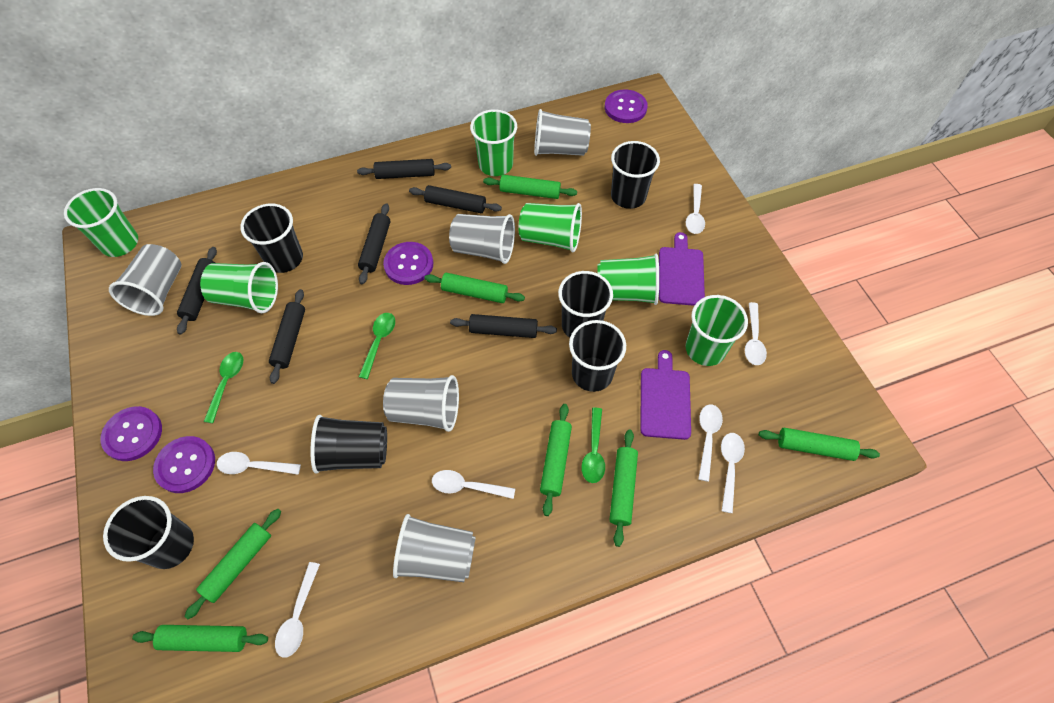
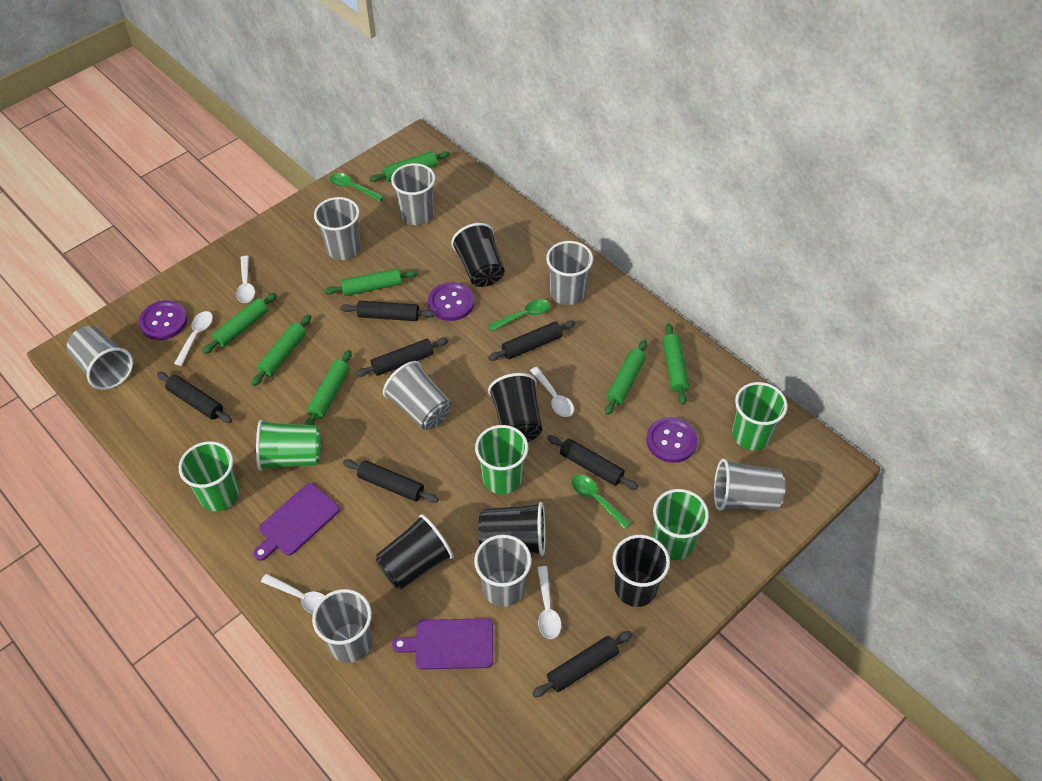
black cup: 6 -> 5
black rolling pin: 6 -> 7
green cup: 6 -> 5
grey cup: 5 -> 8
purple button: 4 -> 3
white spoon: 7 -> 5

